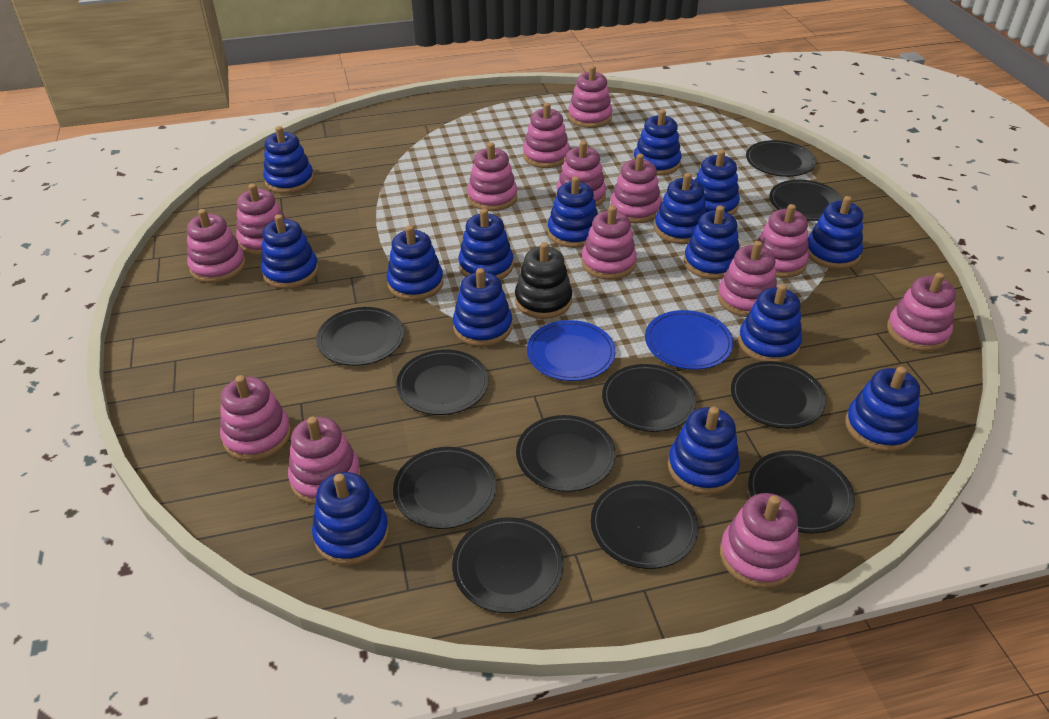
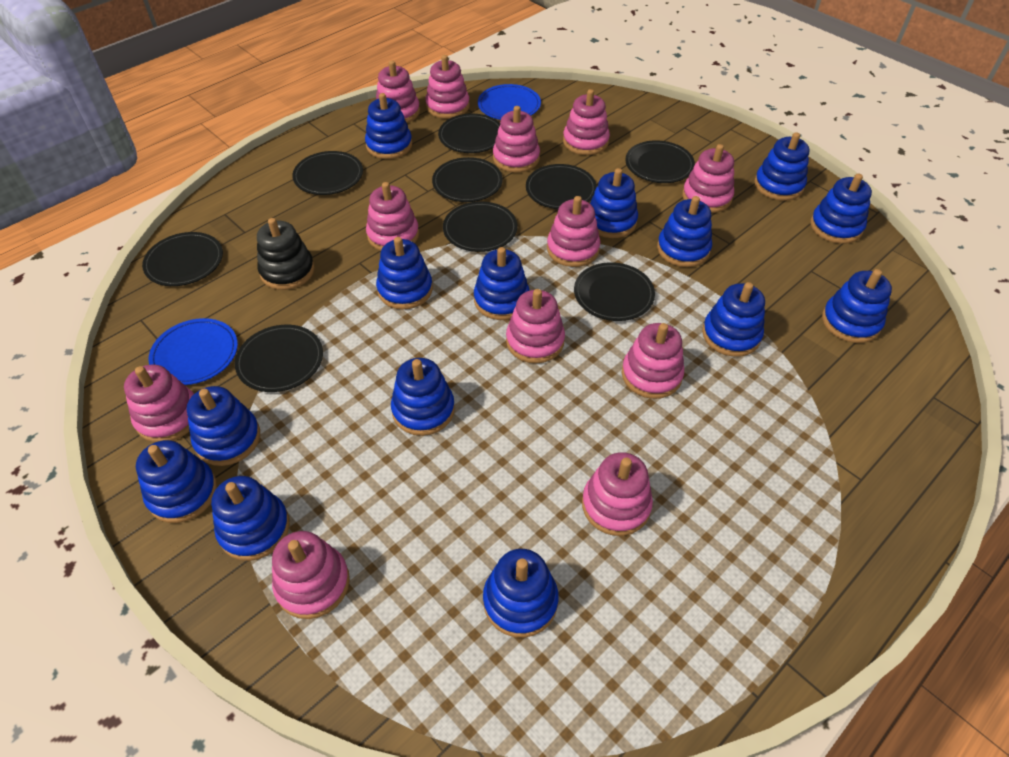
black plate: 11 -> 9
blue stacking toy: 15 -> 14
pink stacking toy: 14 -> 12

